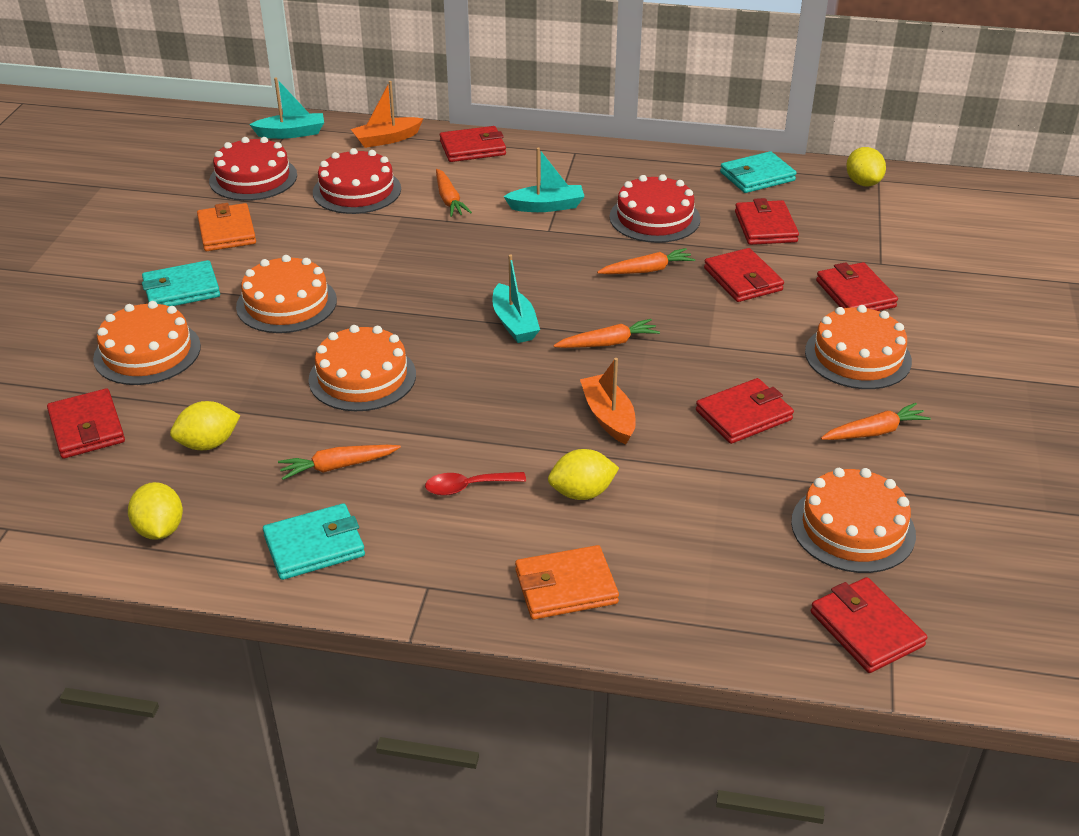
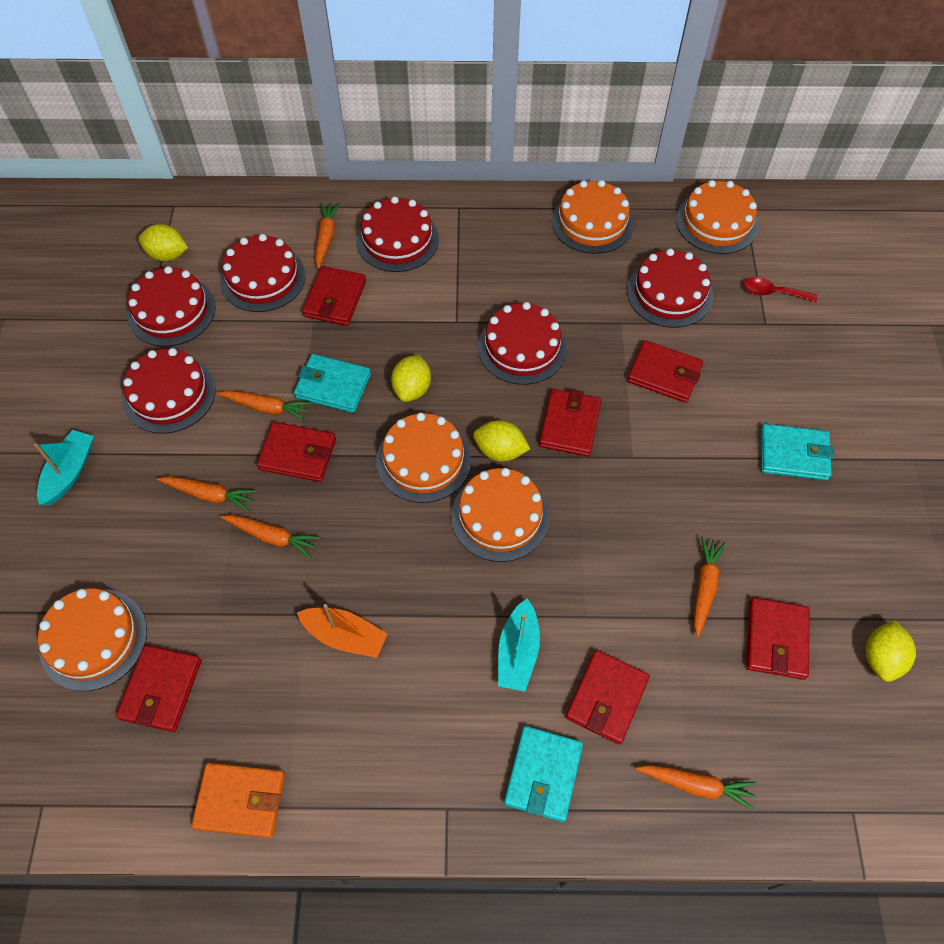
orange boat: 2 -> 1
orange carrot: 5 -> 6
orange wallet: 2 -> 1
red cake: 3 -> 6
turquoise boat: 3 -> 2

